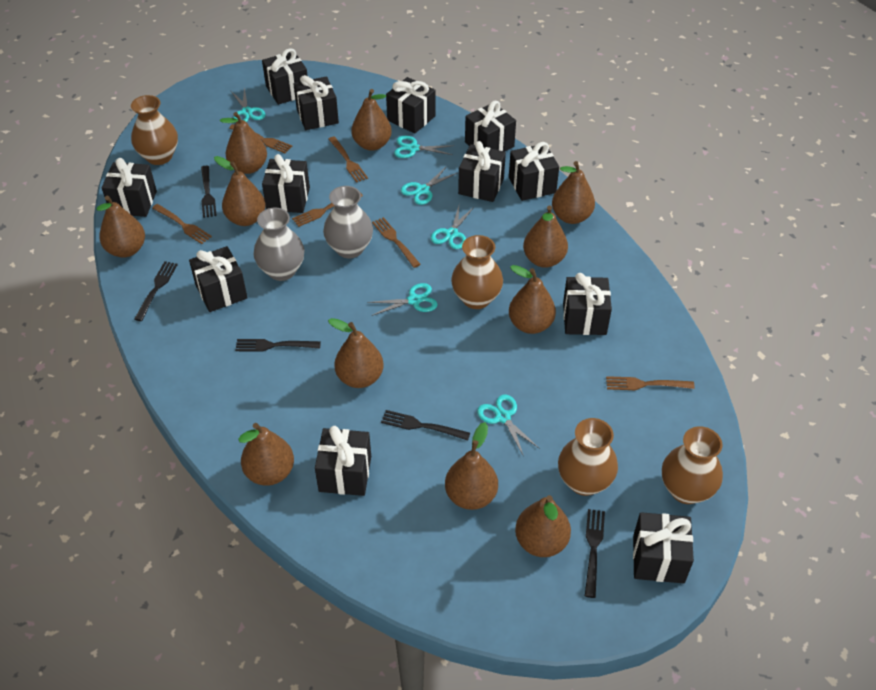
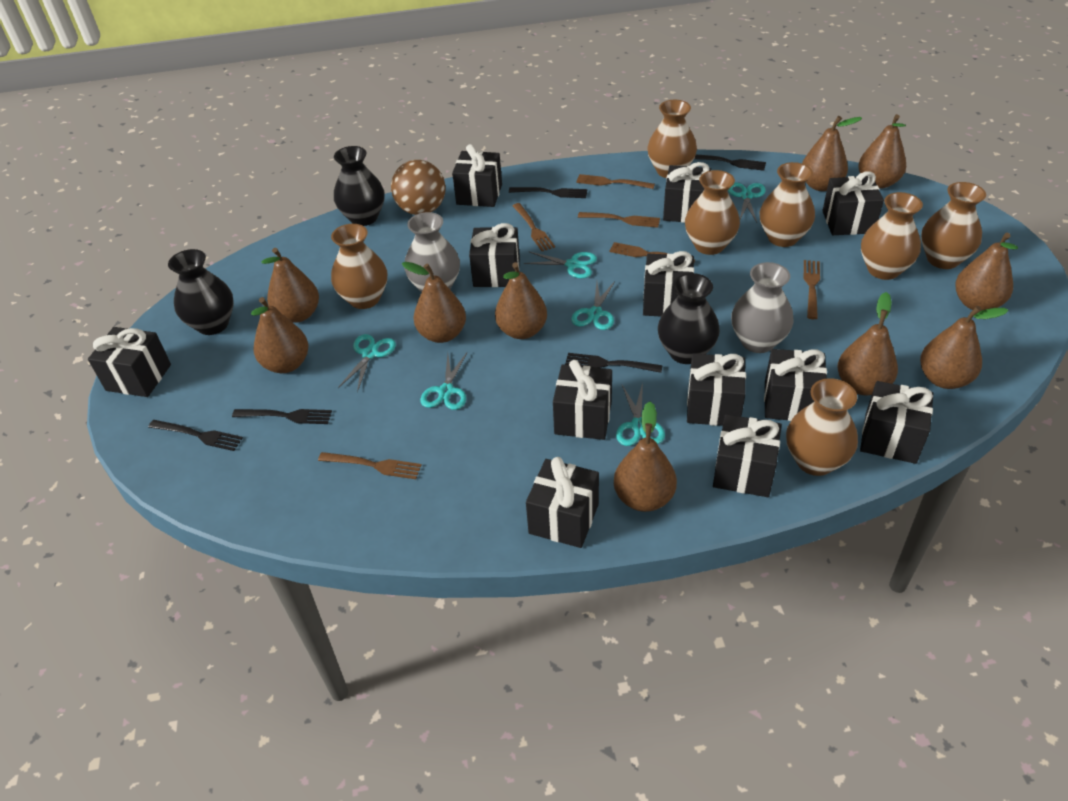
black vase: 0 -> 3
brown ball: 0 -> 1
brown pear: 11 -> 10
brown vase: 4 -> 7

